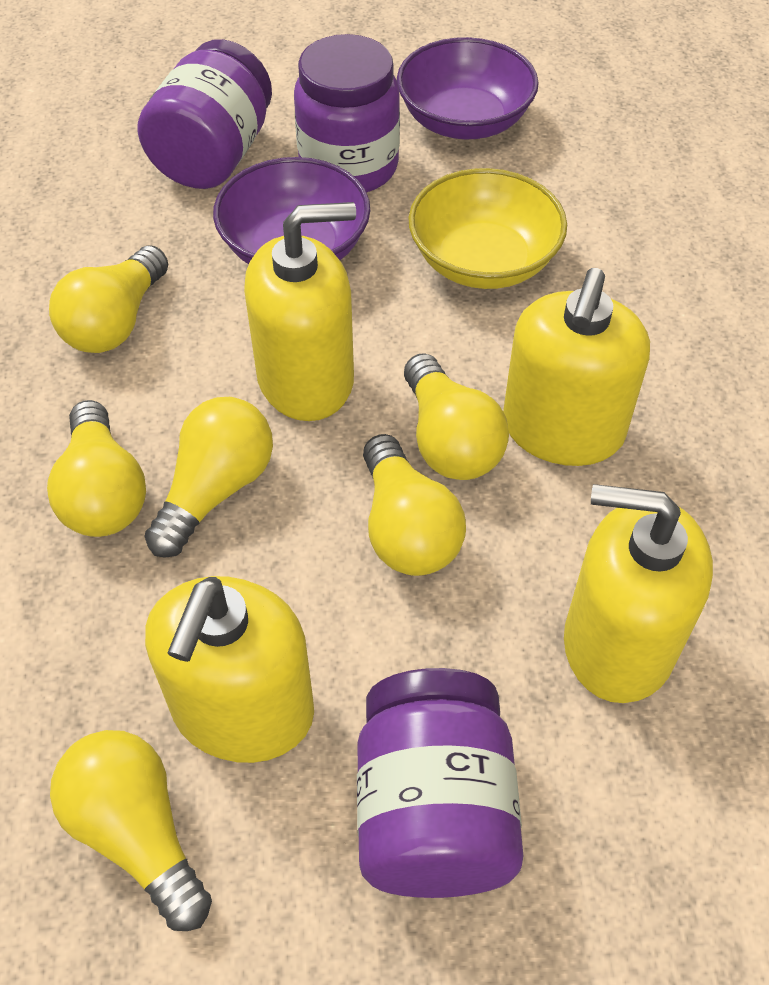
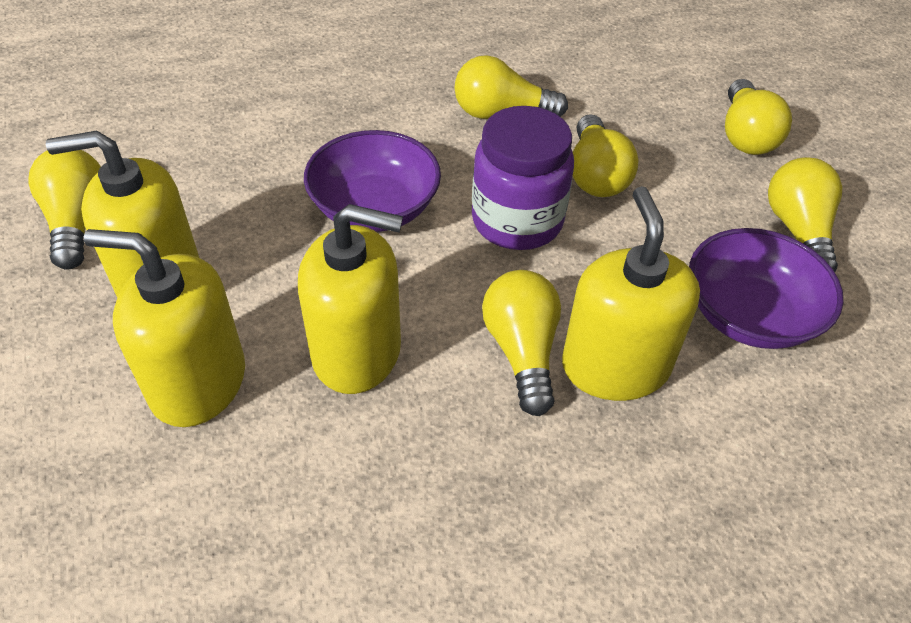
purple jar: 3 -> 1
yellow bowl: 1 -> 0

